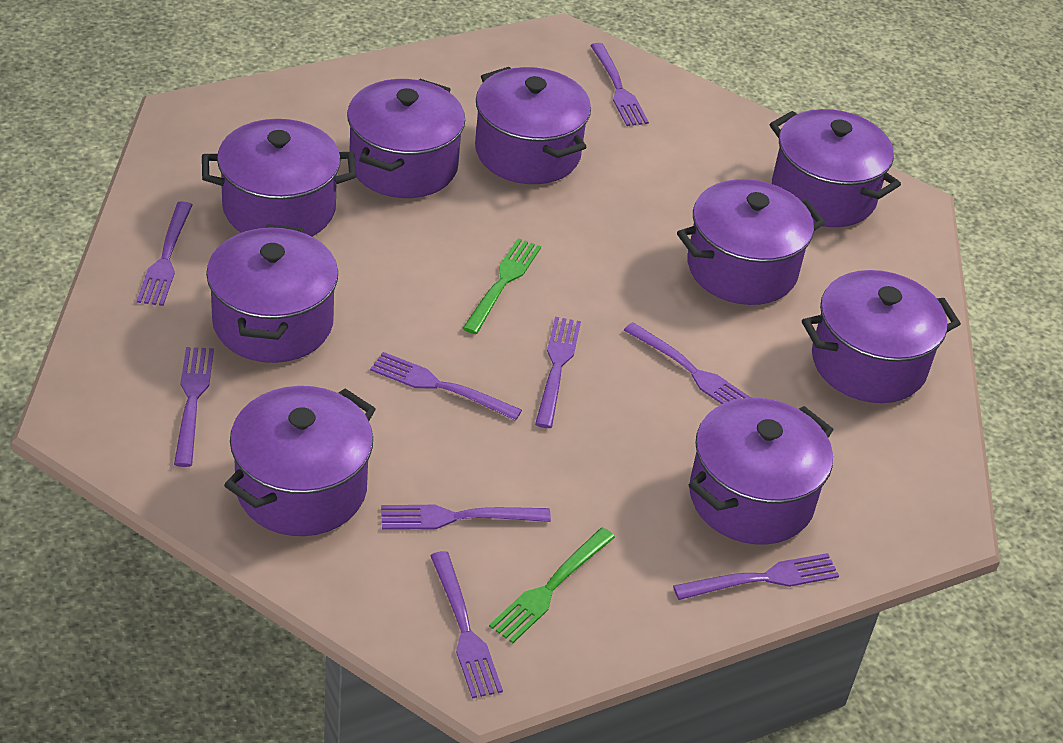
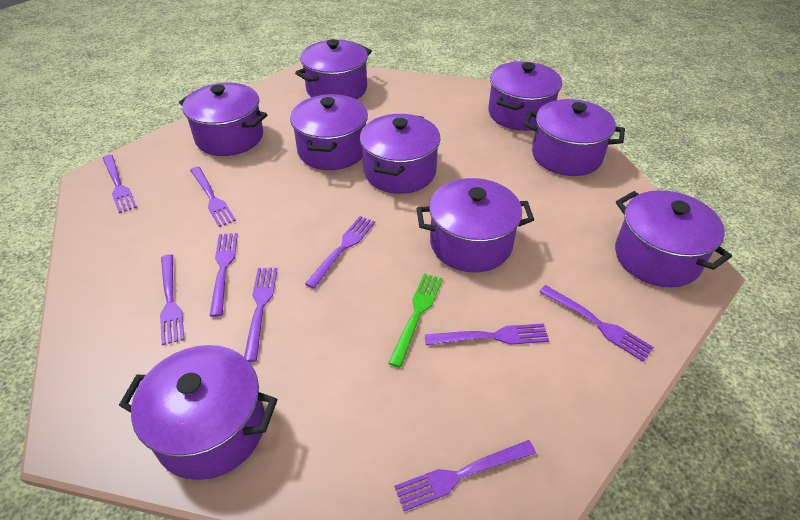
green fork: 2 -> 1

